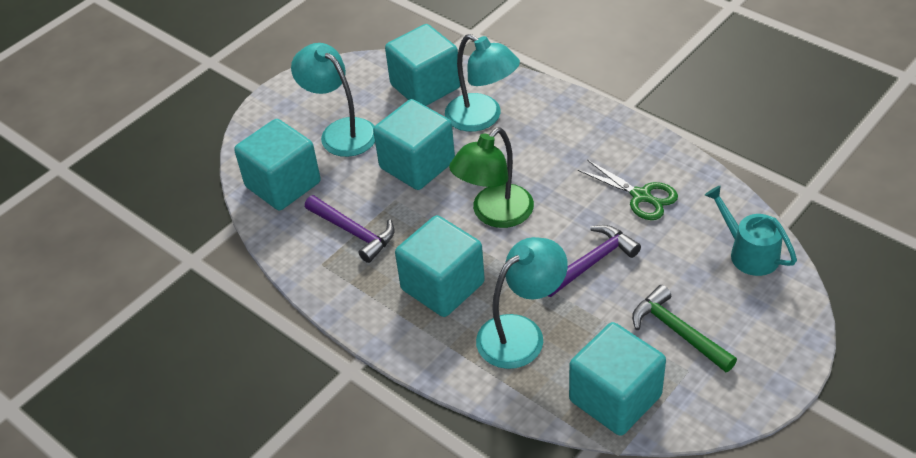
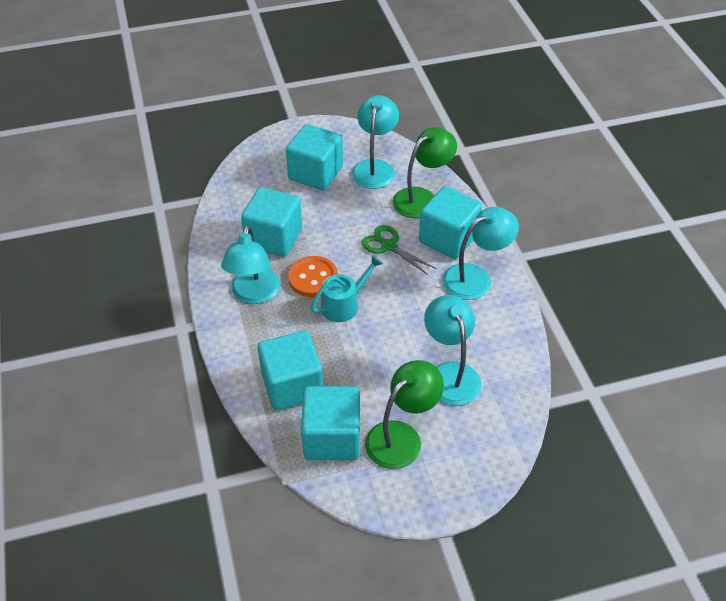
green hammer: 1 -> 0
green lamp: 1 -> 2
orange button: 0 -> 1
purple hammer: 2 -> 0
turquoise lamp: 3 -> 4

